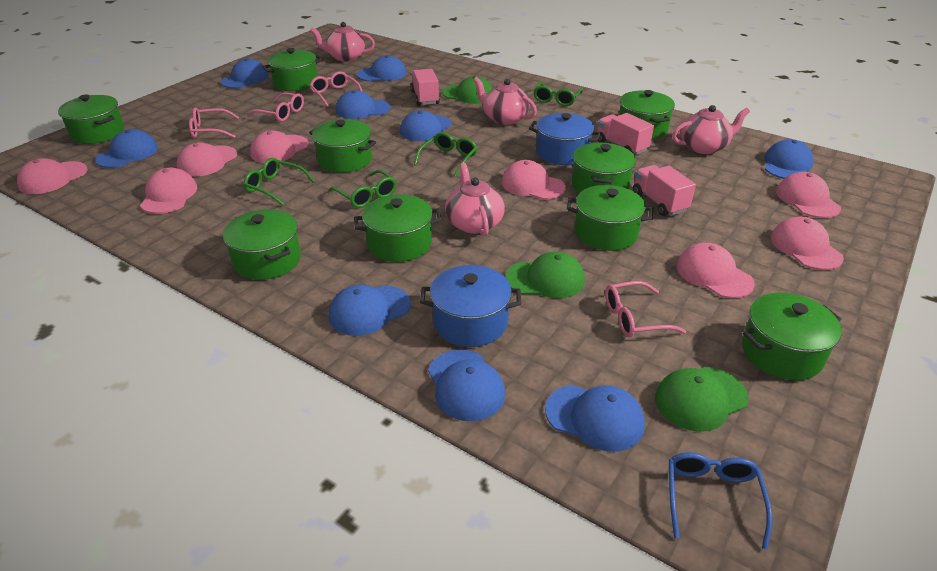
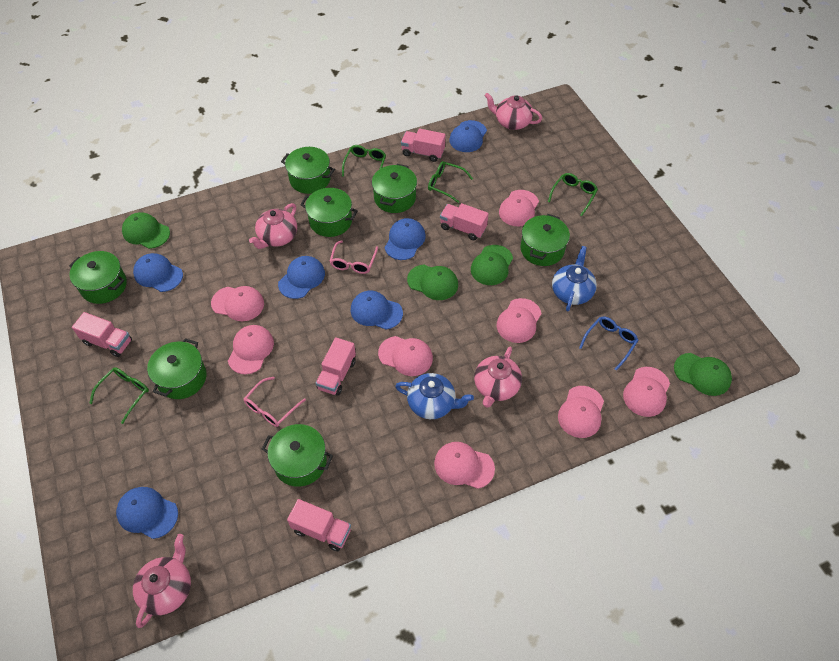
blue cap: 9 -> 6
blue pot: 2 -> 0
blue teapot: 0 -> 2
green cap: 3 -> 4
green pot: 9 -> 7
pink glasses: 4 -> 2
pink truck: 3 -> 5

